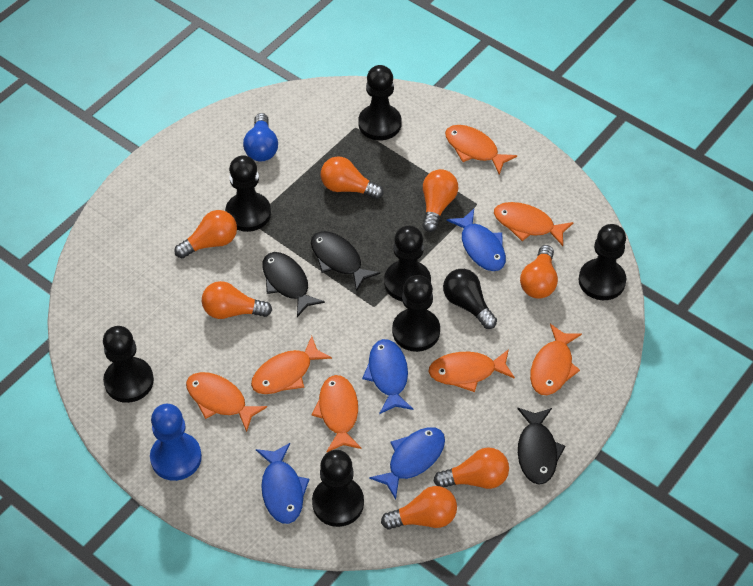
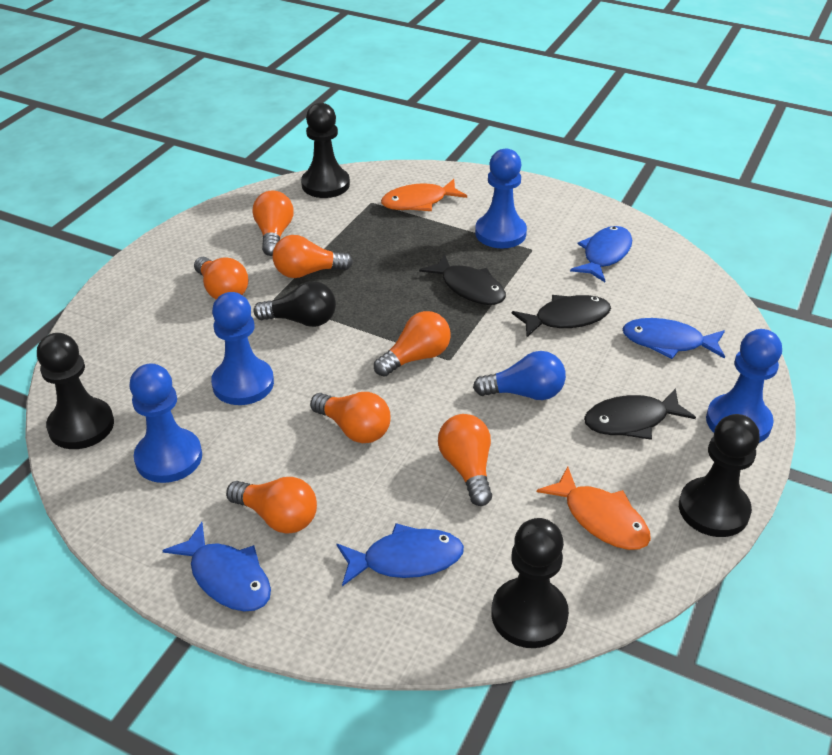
black pawn: 7 -> 4
blue pawn: 1 -> 4
orange fish: 7 -> 2

